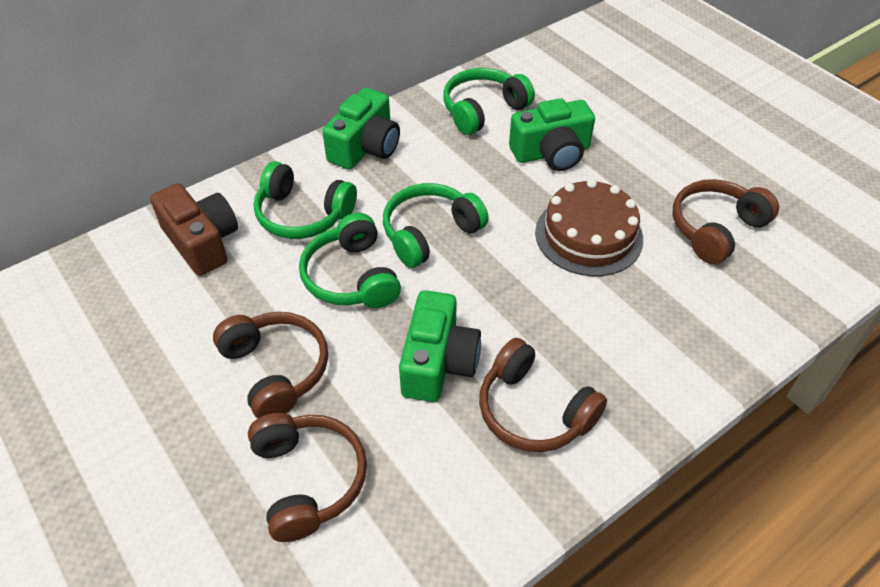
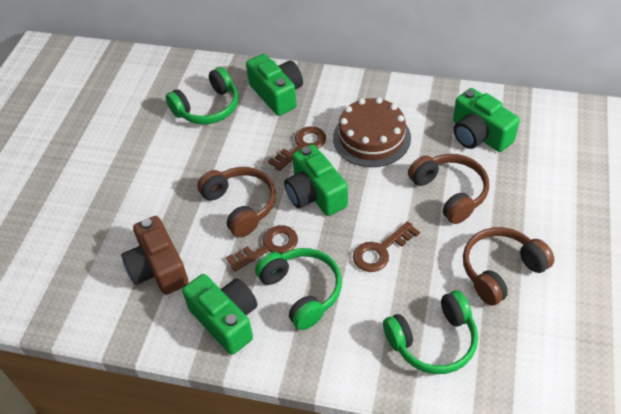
brown headphones: 4 -> 3
brown key: 0 -> 3
green camera: 3 -> 4
green headphones: 4 -> 3

